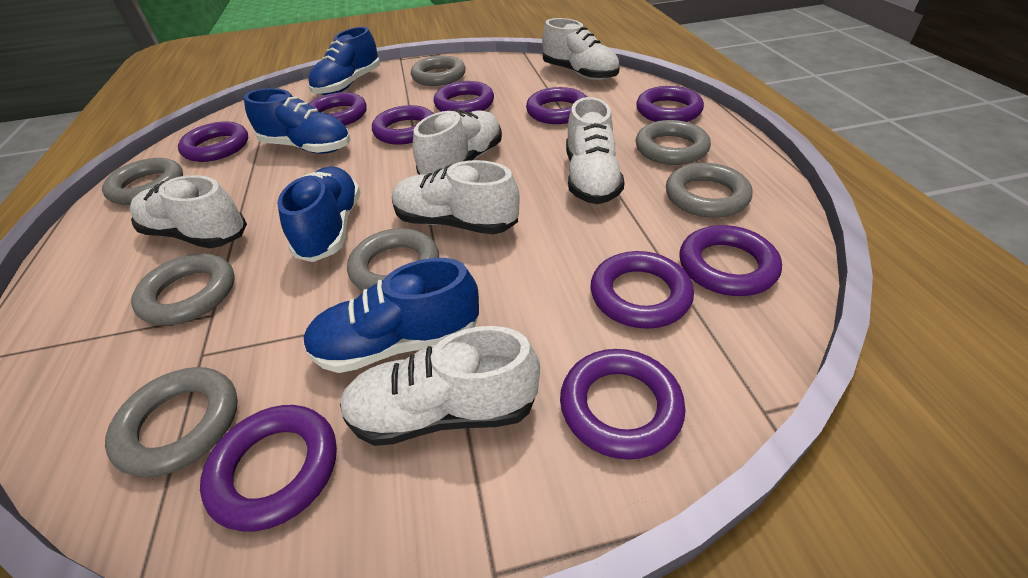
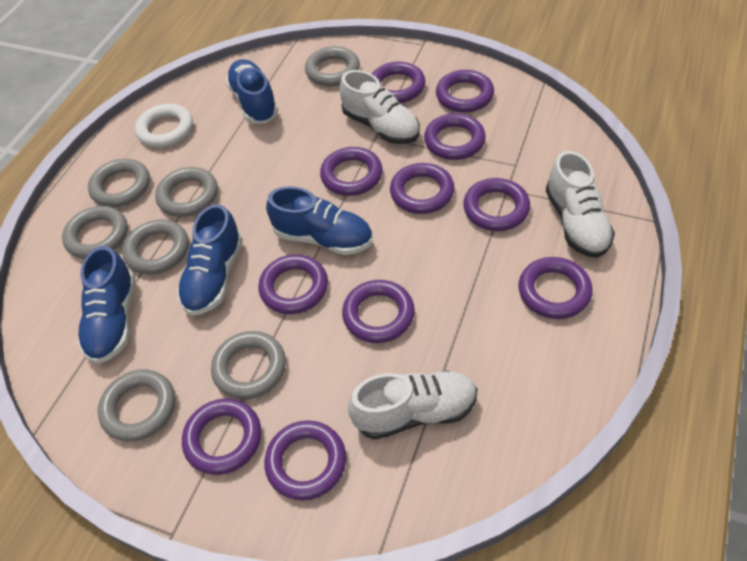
purple ring: 10 -> 11
white ring: 0 -> 1
white shoe: 6 -> 3

